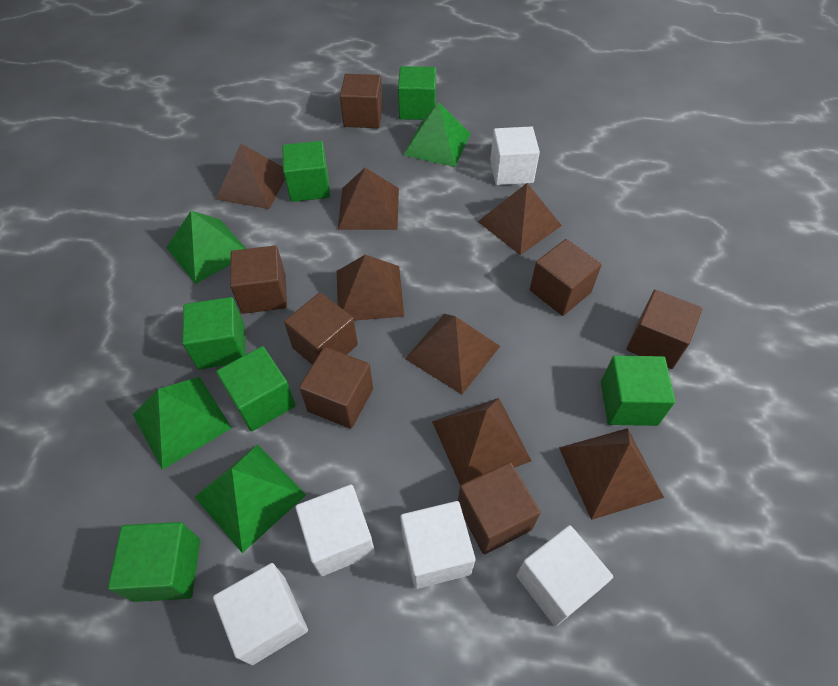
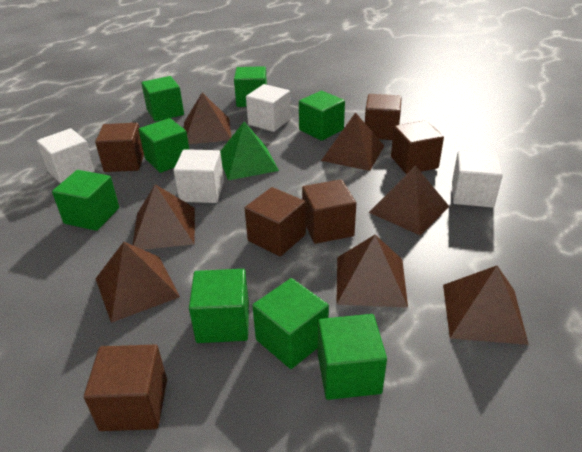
brown cube: 7 -> 6
green cube: 6 -> 8
green pyramid: 4 -> 1
white cube: 5 -> 4

